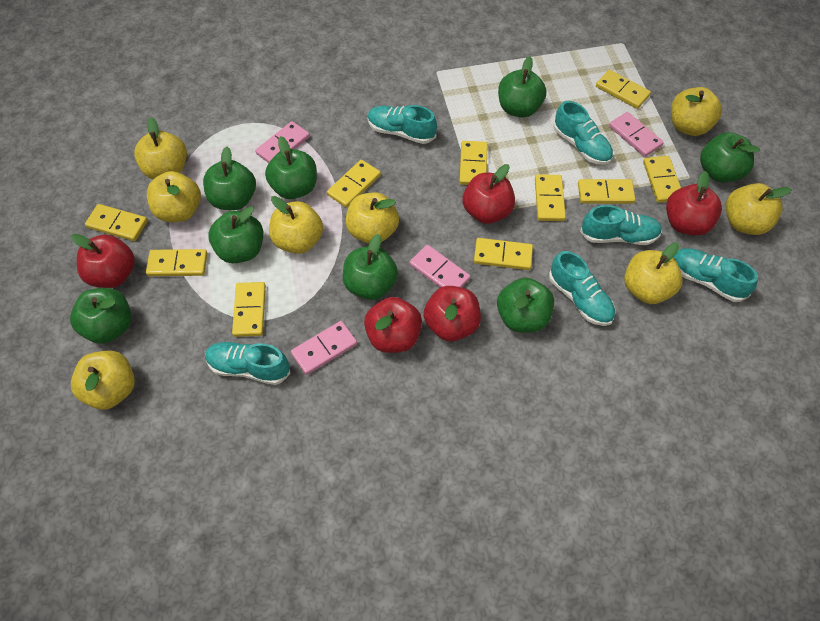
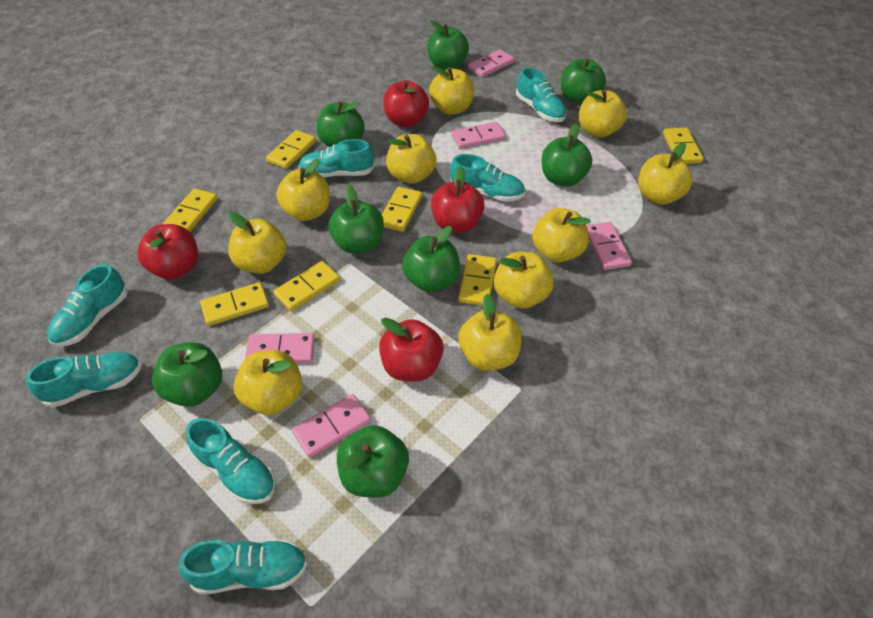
pink domino: 4 -> 5
red apple: 5 -> 4
turquoise shoe: 6 -> 7
yellow apple: 8 -> 10
yellow domino: 10 -> 7

